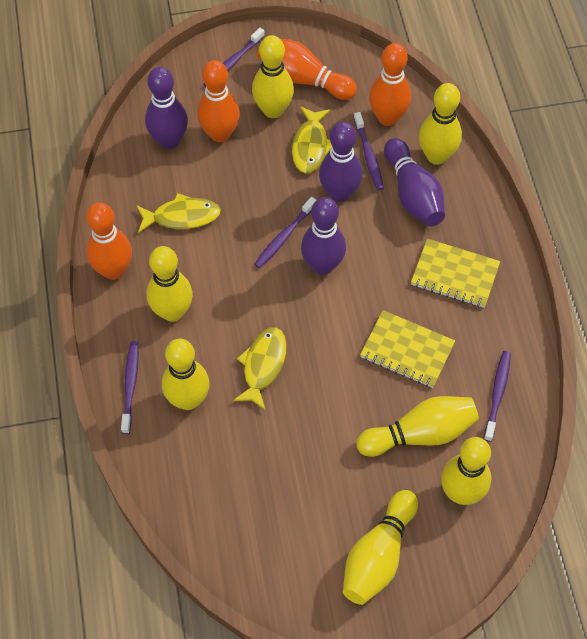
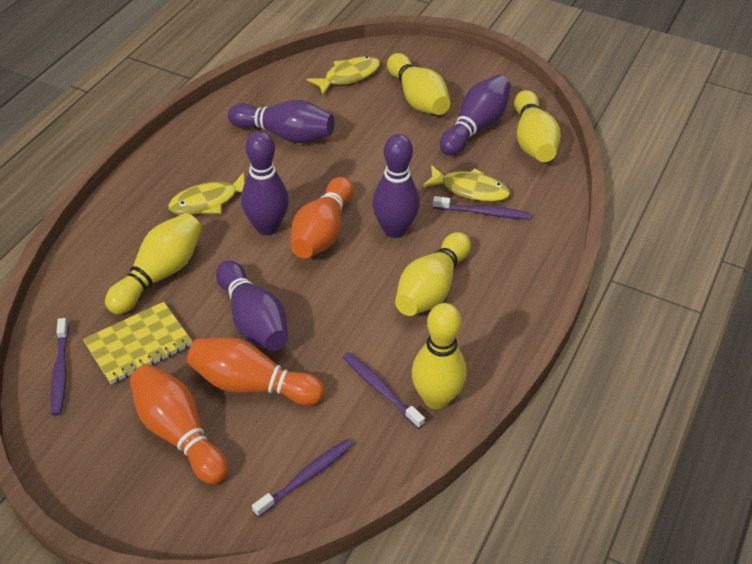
orange bowling pin: 4 -> 3
purple bowling pin: 4 -> 5
purple toothbrush: 5 -> 4
yellow bowling pin: 7 -> 5
yellow notebook: 2 -> 1

